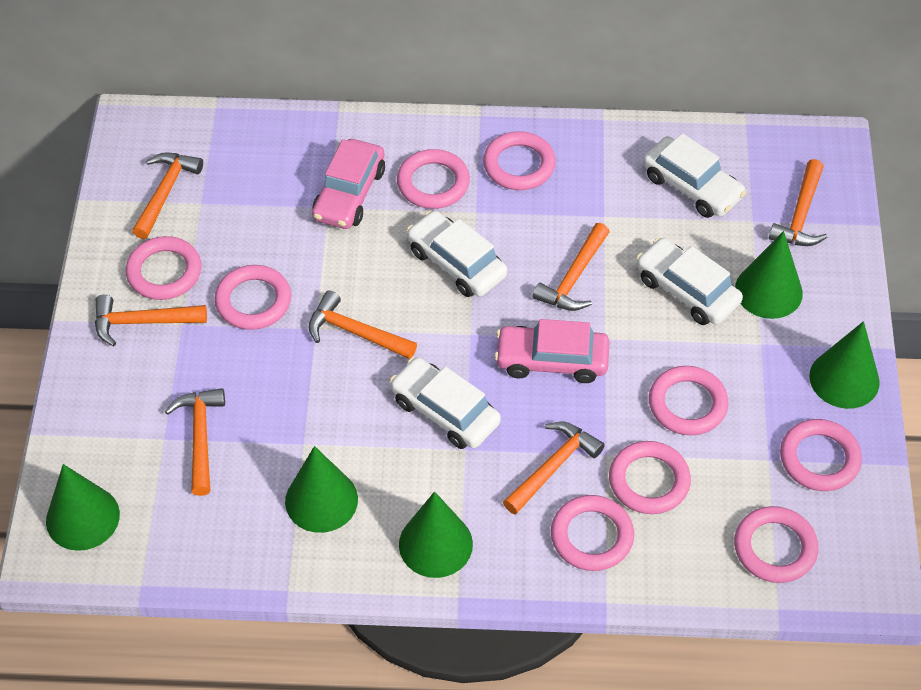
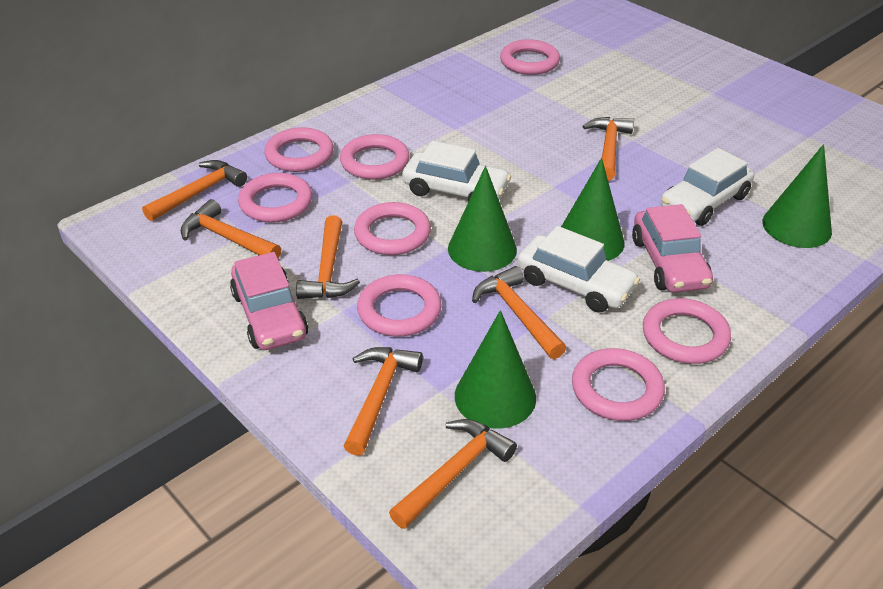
green cone: 5 -> 4
pink ring: 9 -> 8
white car: 4 -> 3

